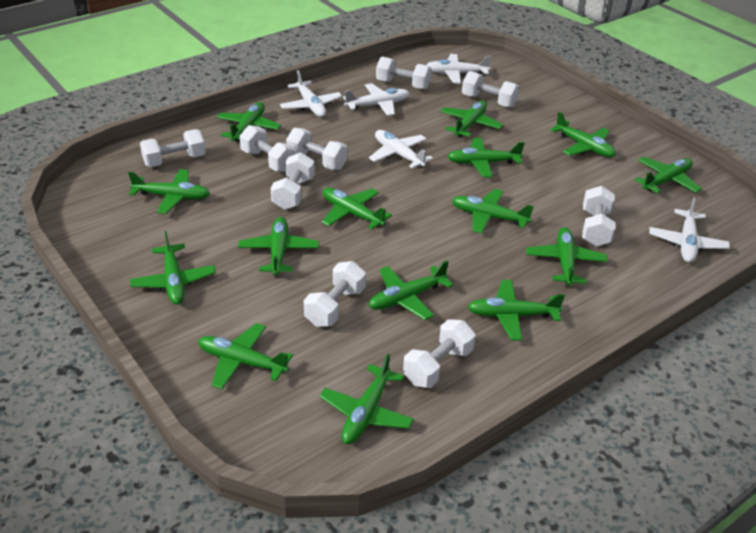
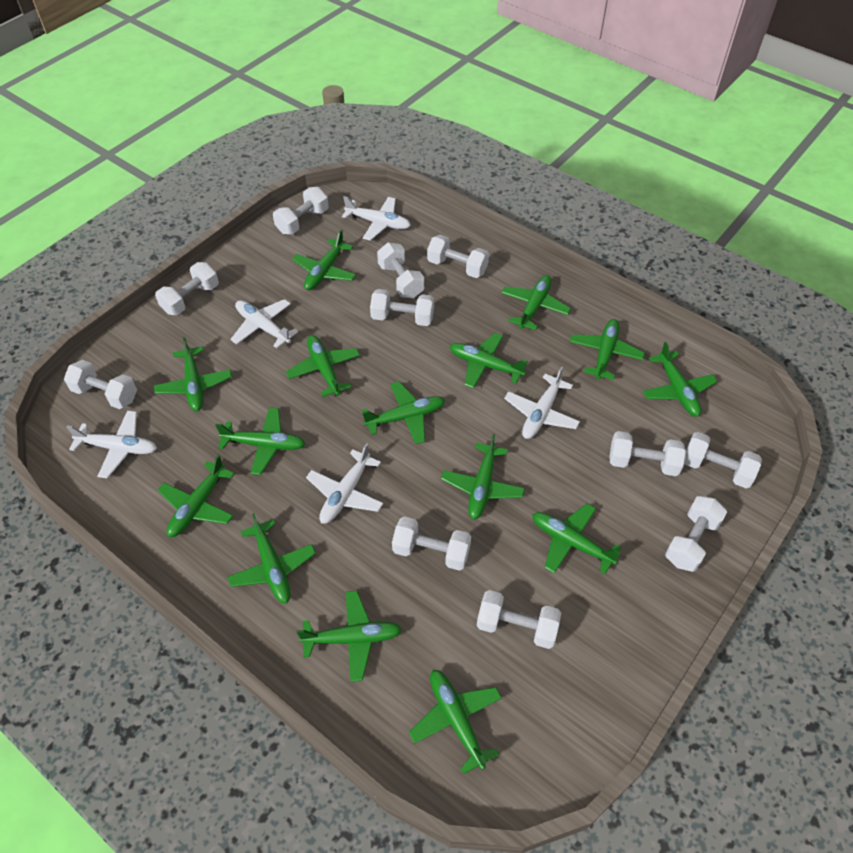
white dumbbell: 9 -> 11

